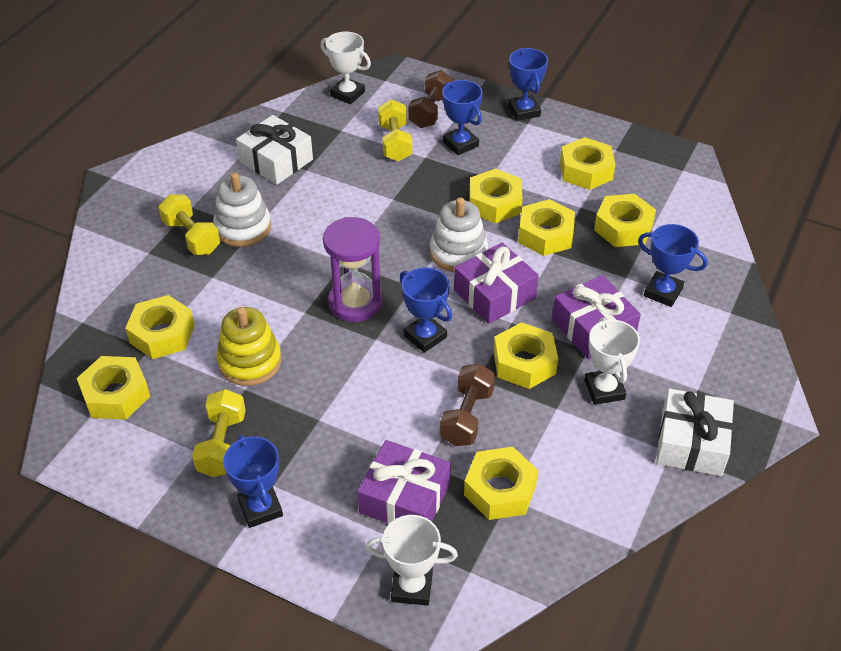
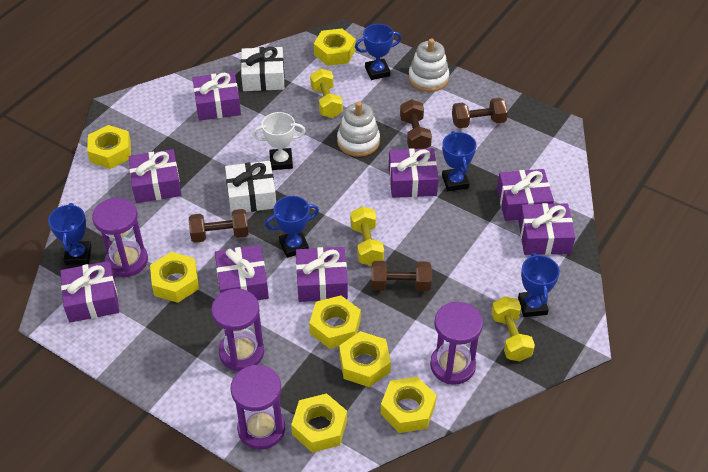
brown dumbbell: 2 -> 4
purple gift: 3 -> 8
purple hourglass: 1 -> 4
white trophy: 3 -> 1
yellow nut: 8 -> 7
yellow stacking toy: 1 -> 0

